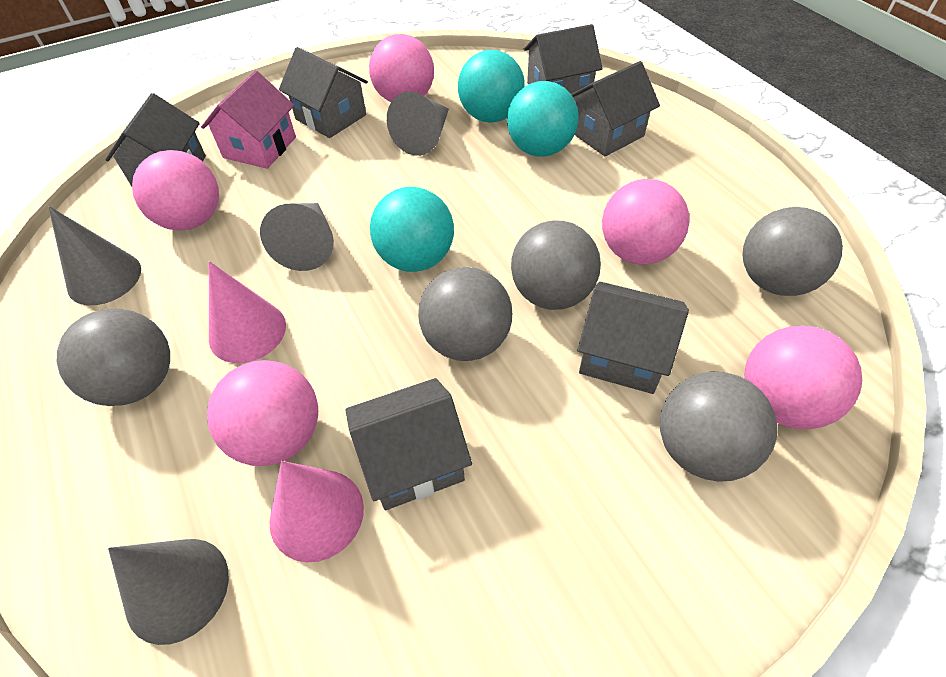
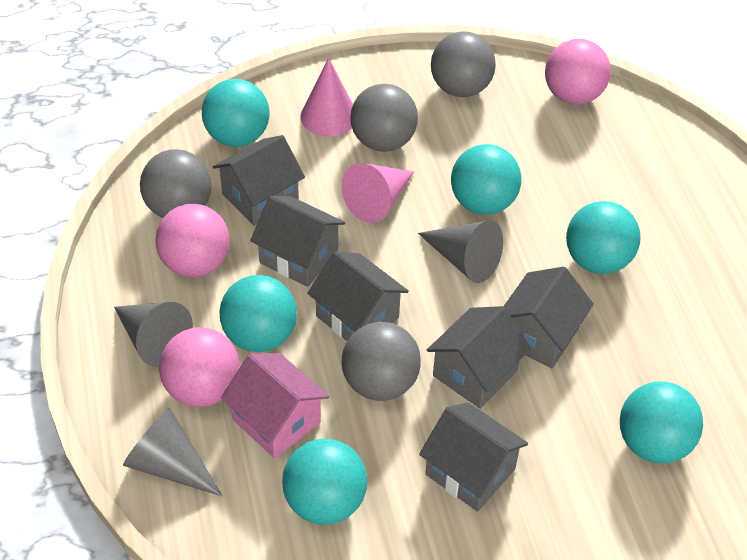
grey ball: 5 -> 4
grey cone: 4 -> 3
pink ball: 5 -> 3
turquoise ball: 3 -> 6

